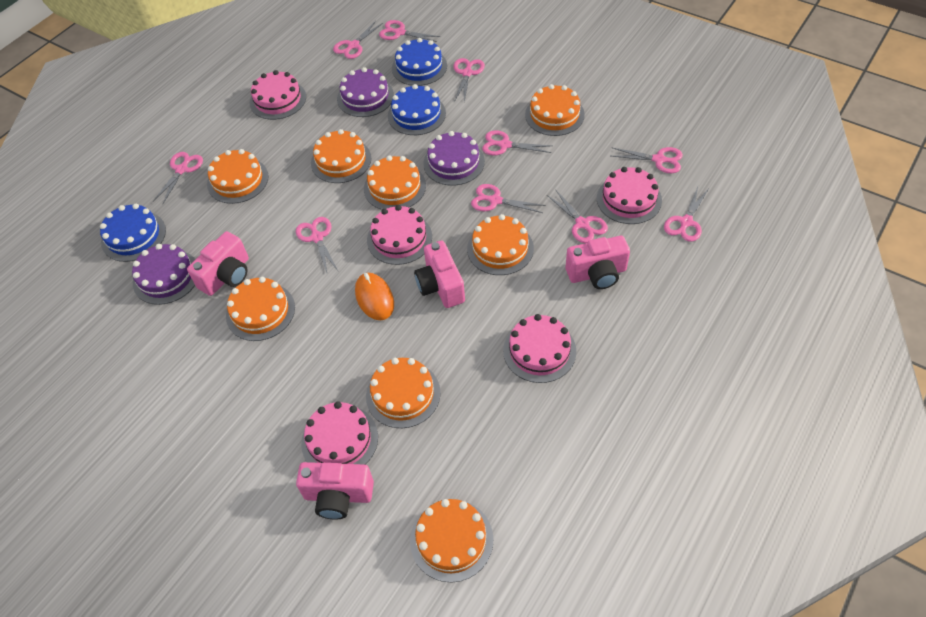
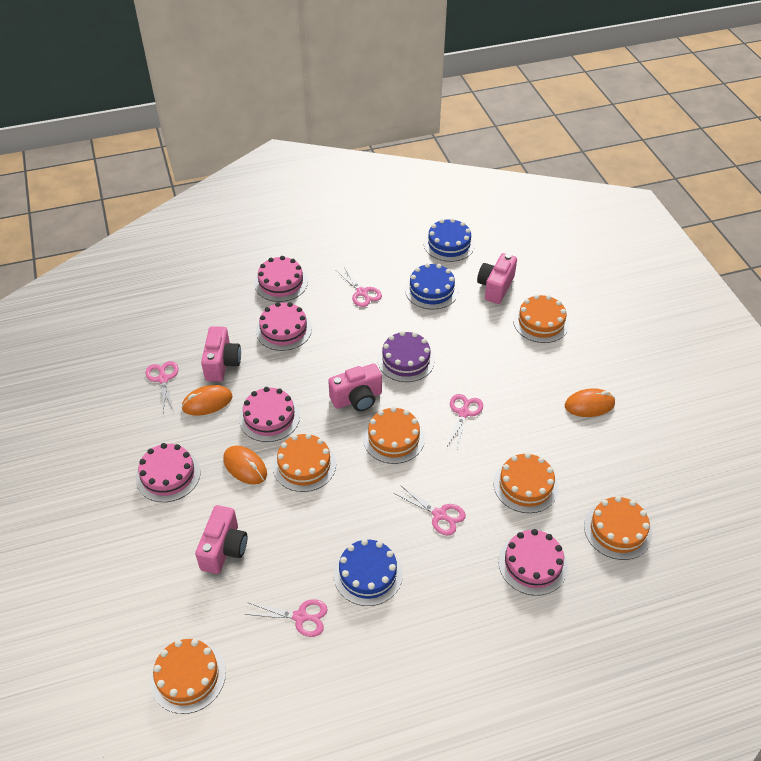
orange cake: 8 -> 6
orange mouse: 1 -> 3
pink scissors: 10 -> 5
purple cake: 3 -> 1

